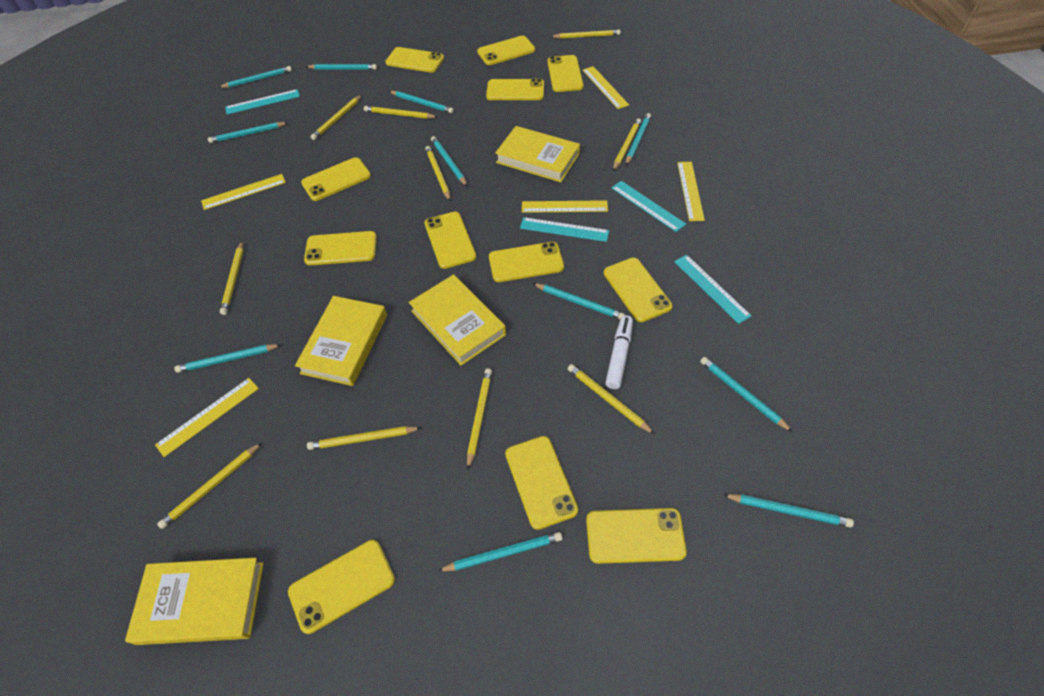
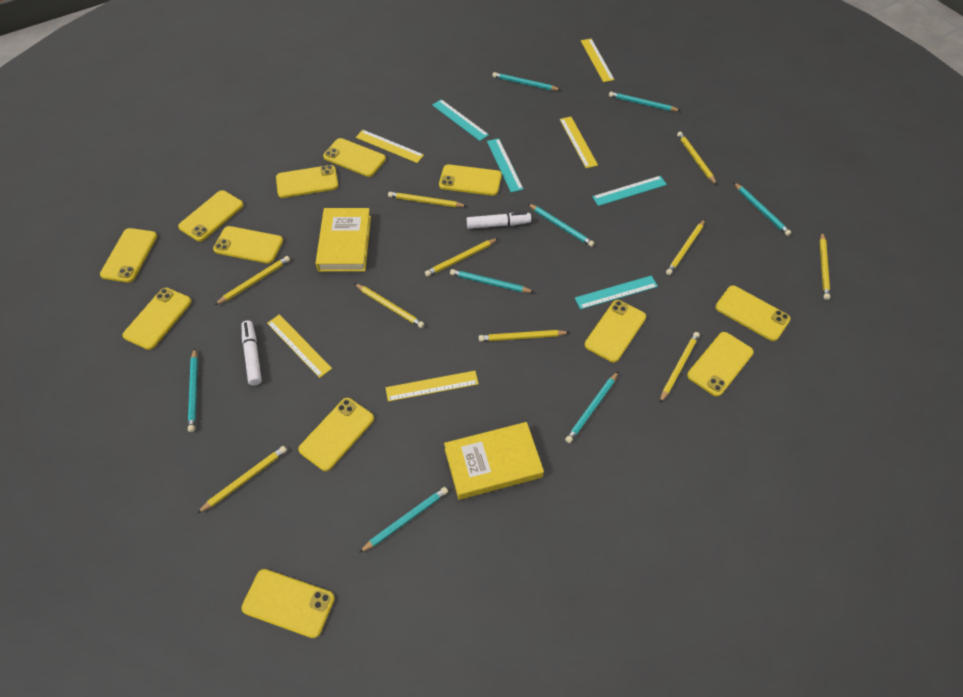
turquoise pencil: 11 -> 8
white marker: 1 -> 2
yellow book: 4 -> 2

